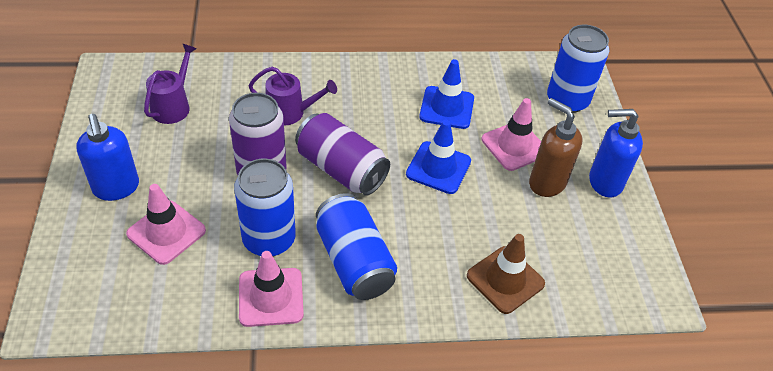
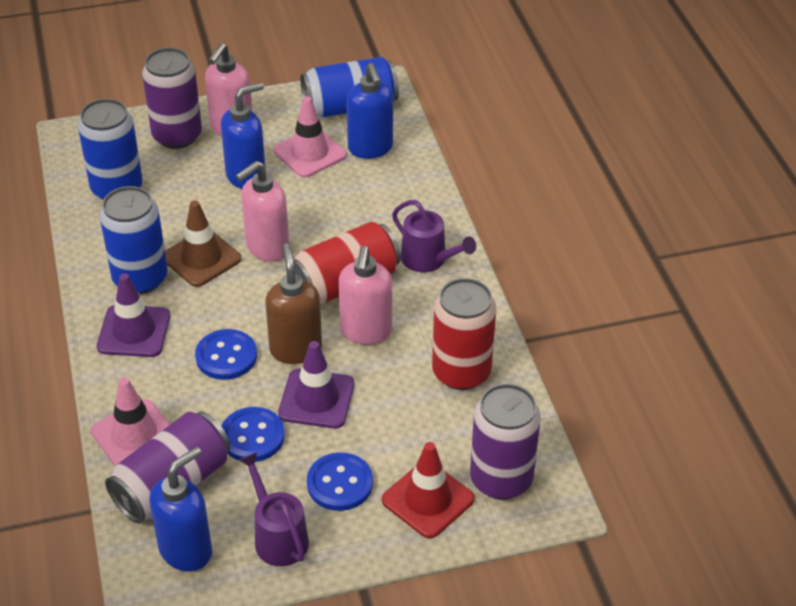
blue button: 0 -> 3
blue soap dispenser: 2 -> 3
blue traffic cone: 2 -> 0
pink soap dispenser: 0 -> 3
pink traffic cone: 3 -> 2
purple can: 2 -> 3
purple traffic cone: 0 -> 2
red can: 0 -> 2
red traffic cone: 0 -> 1

